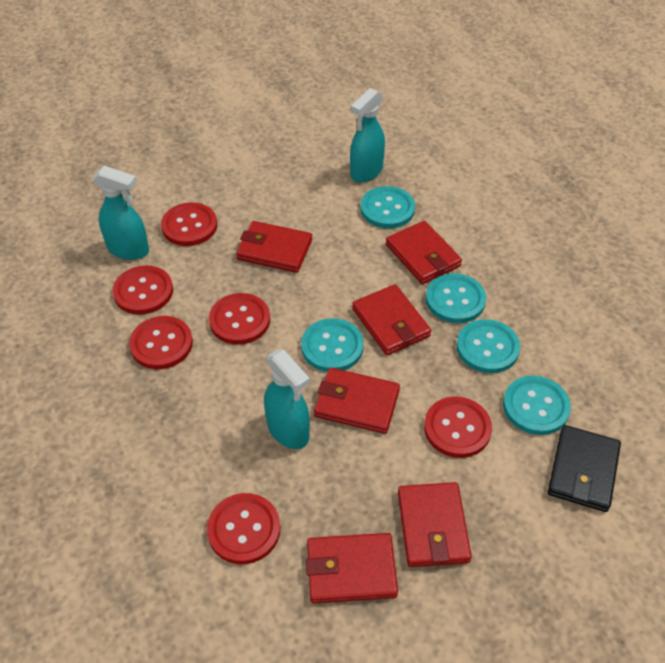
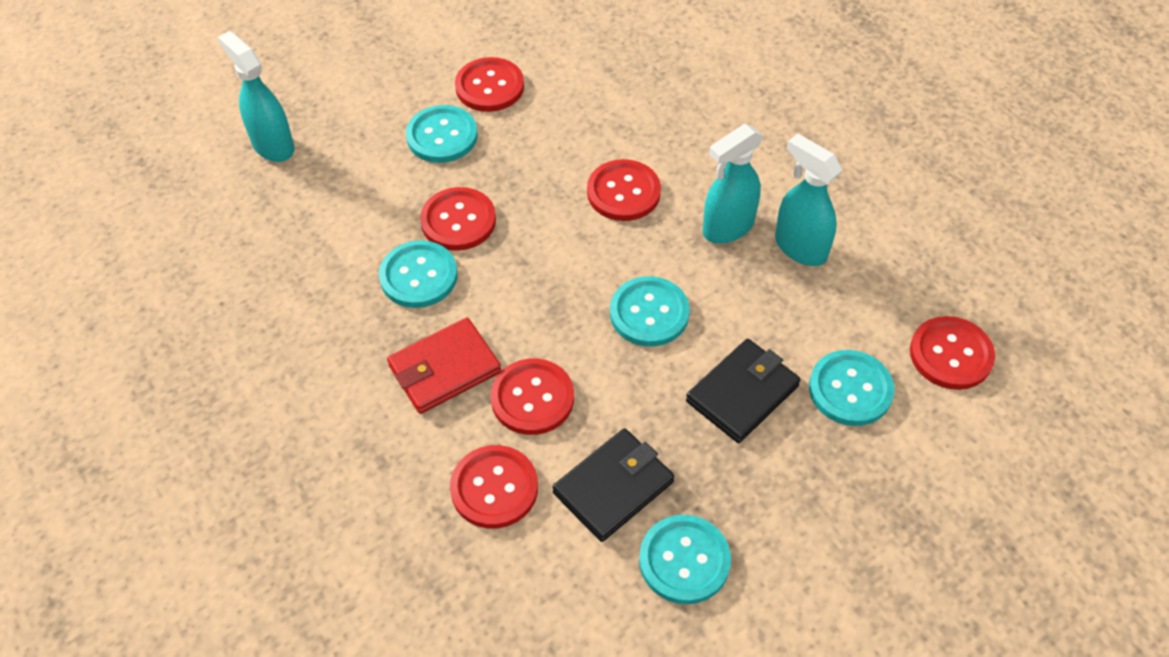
black wallet: 1 -> 2
red wallet: 6 -> 1

